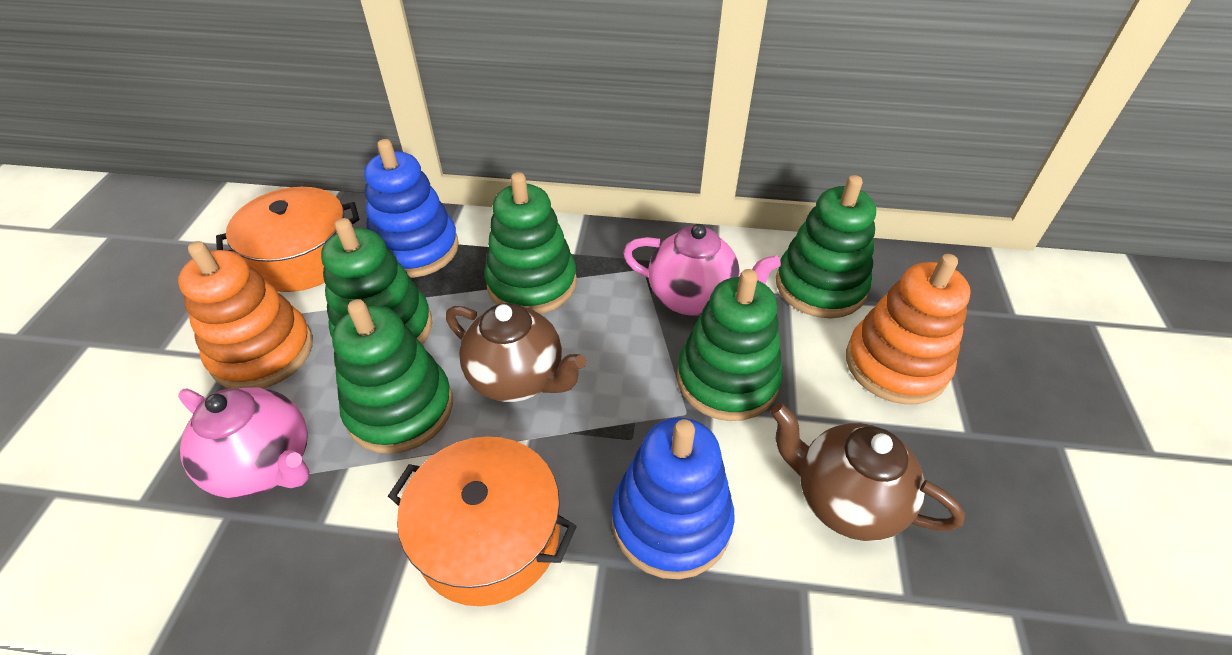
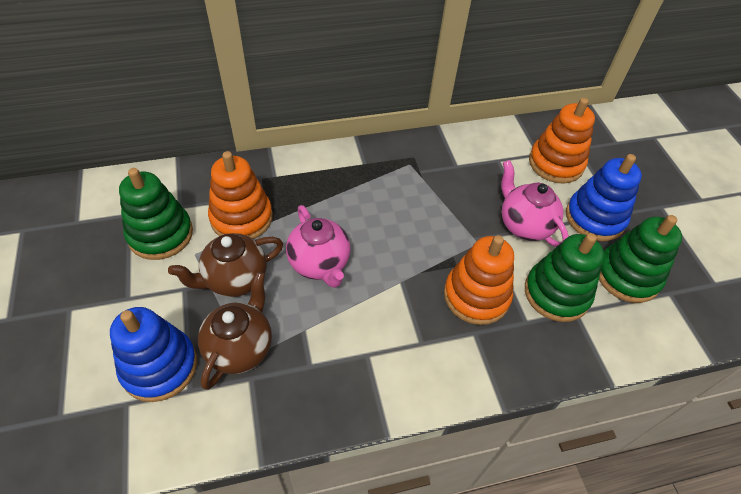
green stacking toy: 5 -> 3
orange pot: 2 -> 0
orange stacking toy: 2 -> 3

